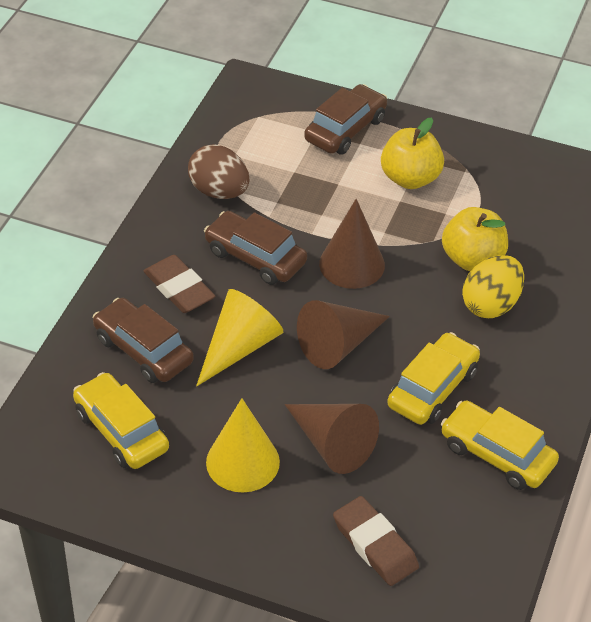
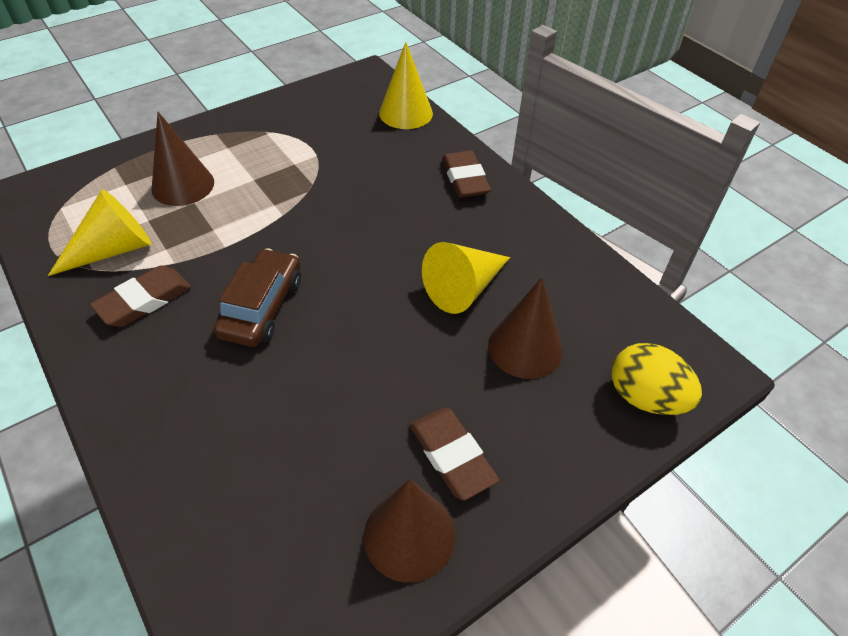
brown car: 3 -> 1
brown egg: 1 -> 0
brown eraser: 2 -> 3
yellow apple: 2 -> 0
yellow car: 3 -> 0
yellow cone: 2 -> 3

